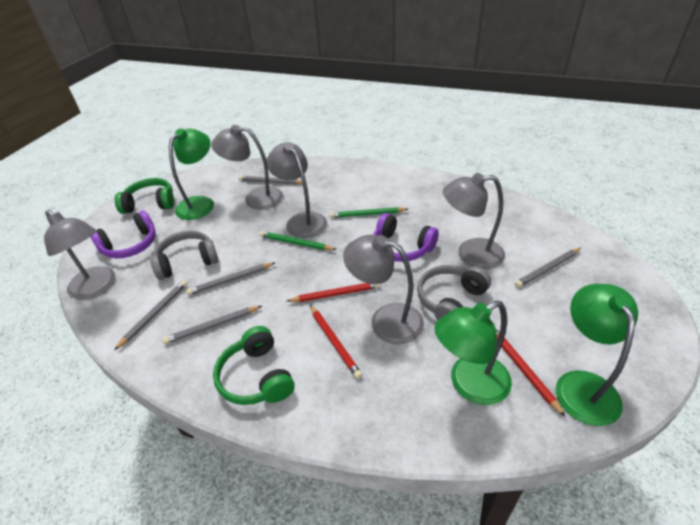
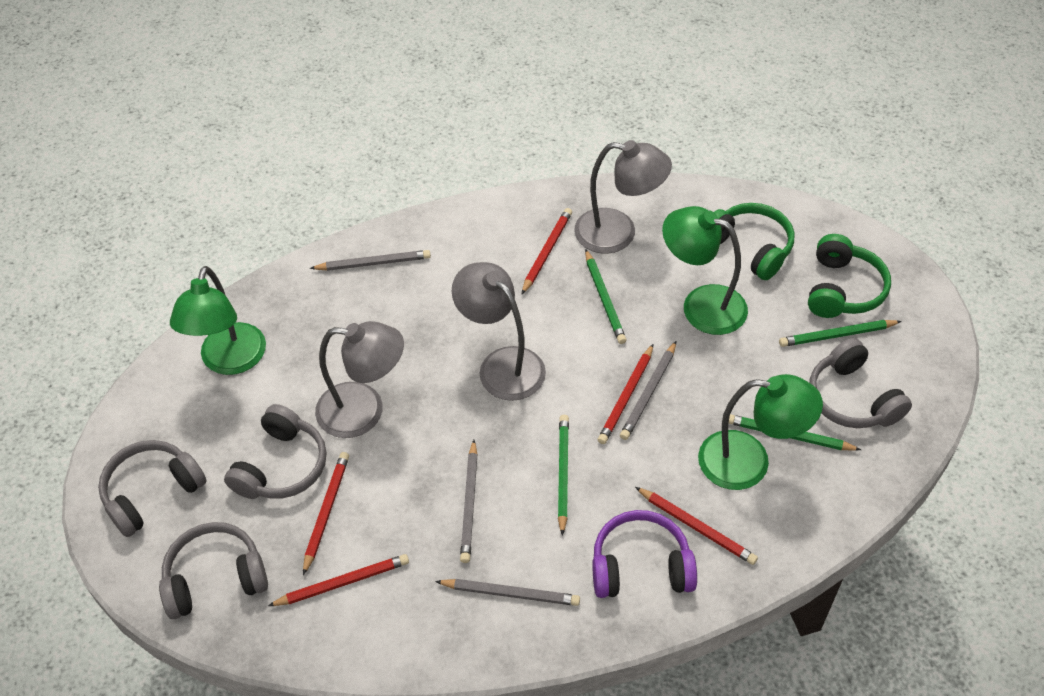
green pencil: 2 -> 4
grey headphones: 2 -> 4
grey lamp: 5 -> 3
grey pencil: 5 -> 4
purple headphones: 2 -> 1
red pencil: 3 -> 5

